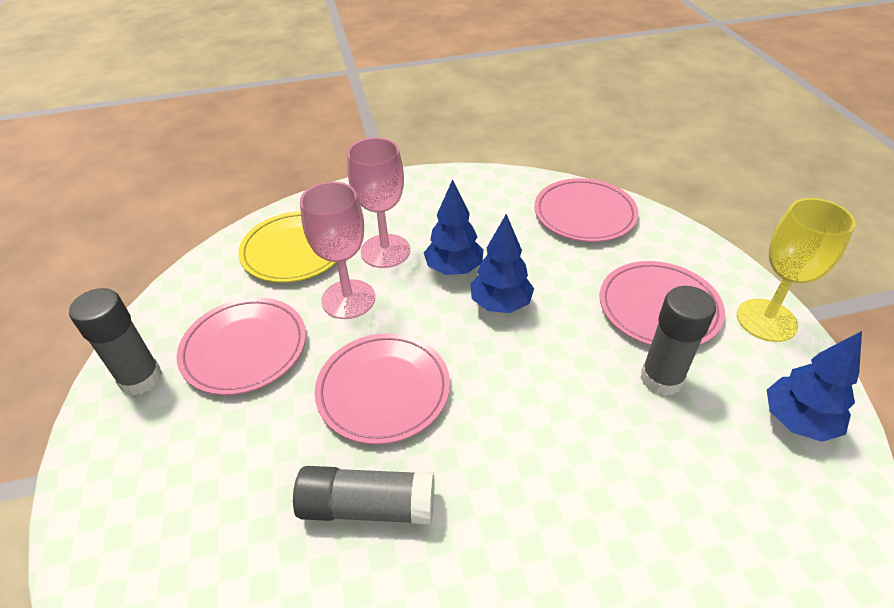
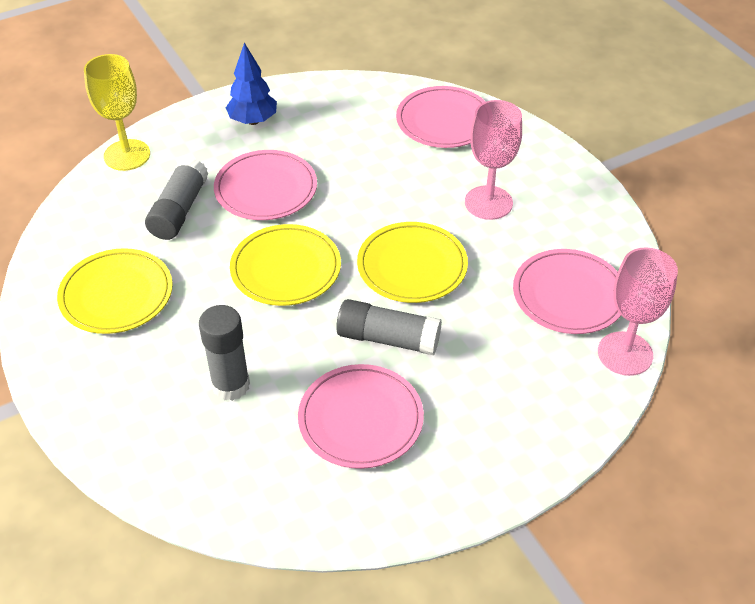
blue tree: 3 -> 1
yellow plate: 1 -> 3

